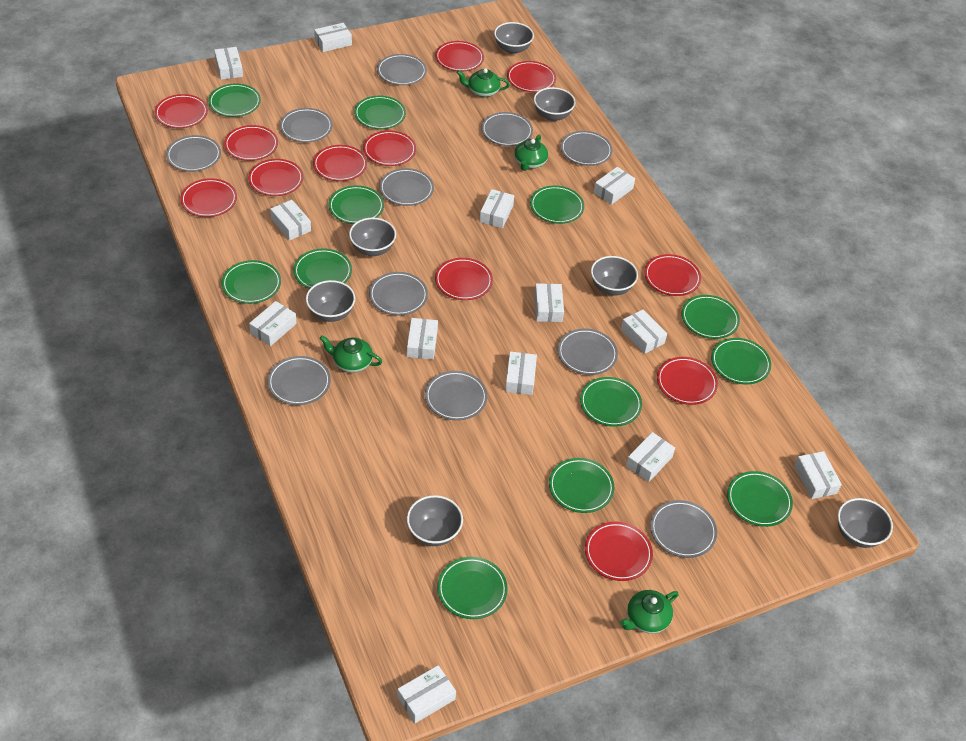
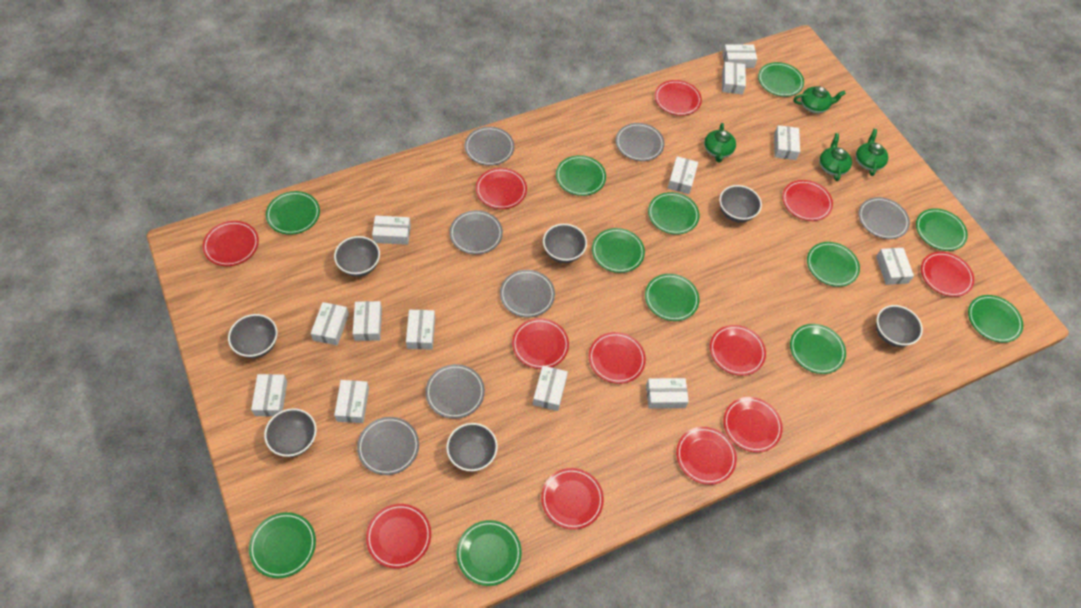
grey plate: 11 -> 7

